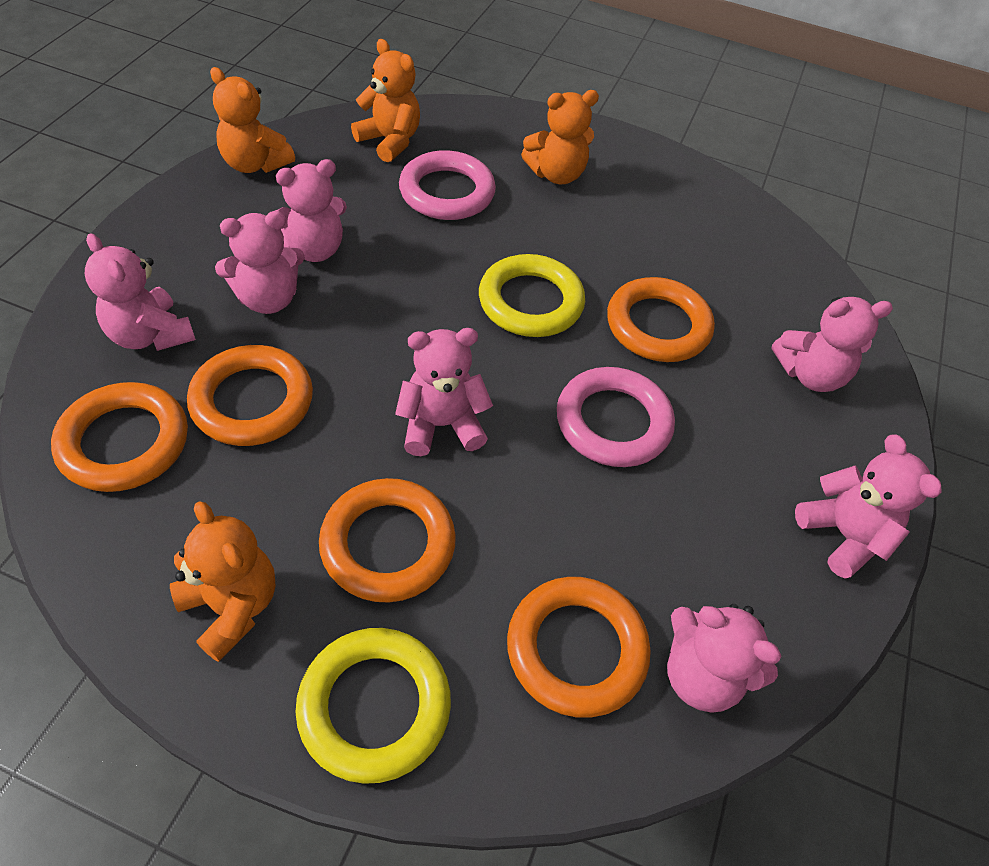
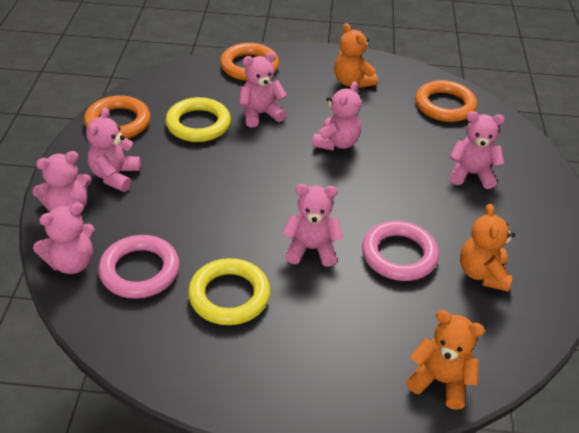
orange ring: 5 -> 3
orange teddy bear: 4 -> 3

